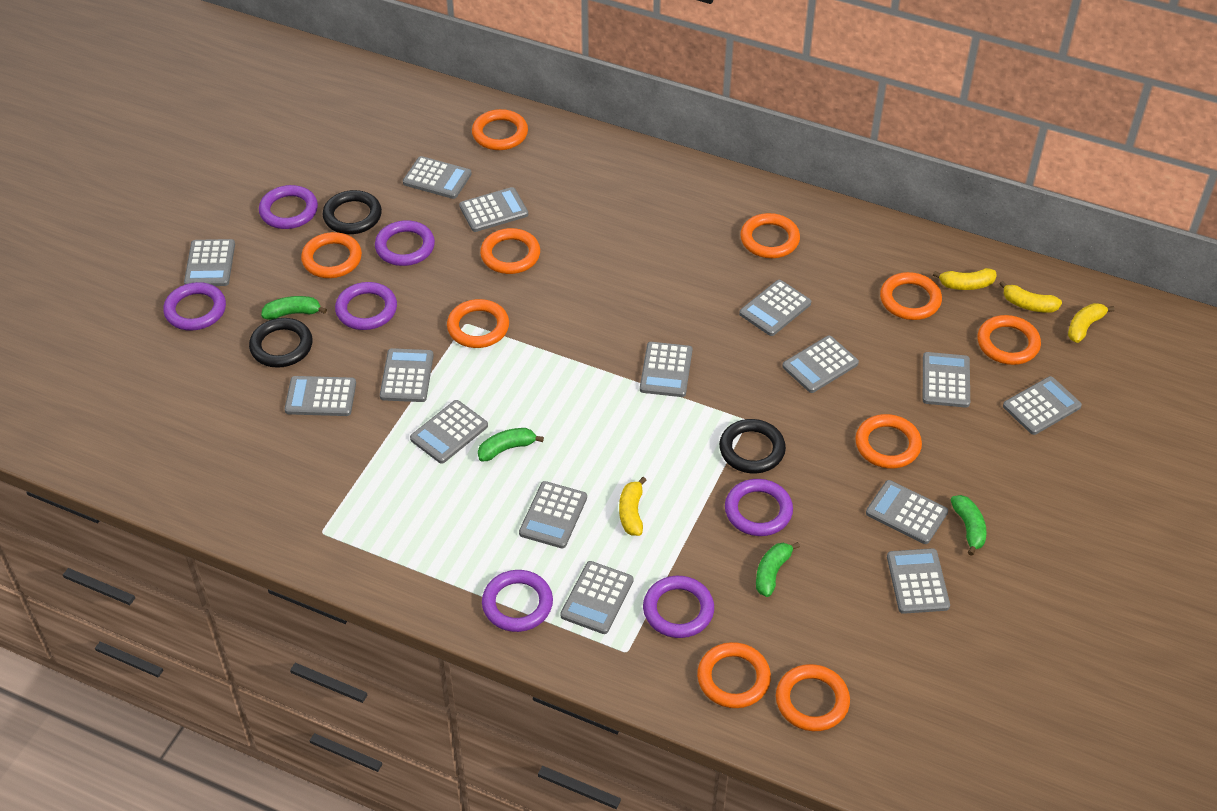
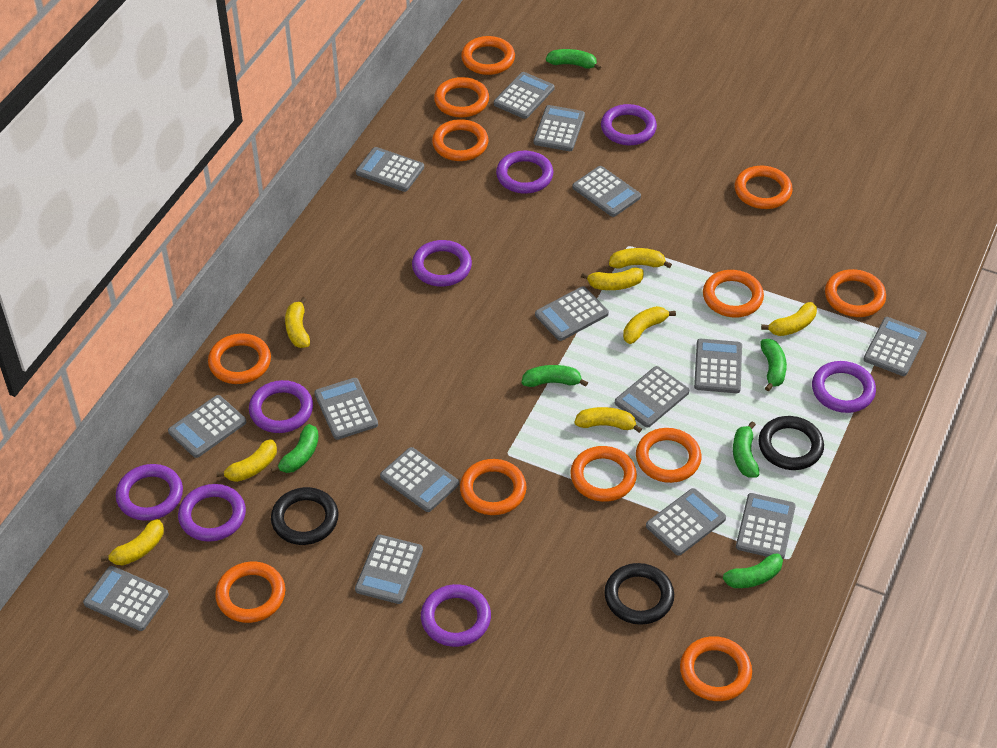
green banana: 4 -> 6
orange ring: 10 -> 12
purple ring: 7 -> 8
yellow banana: 4 -> 8

